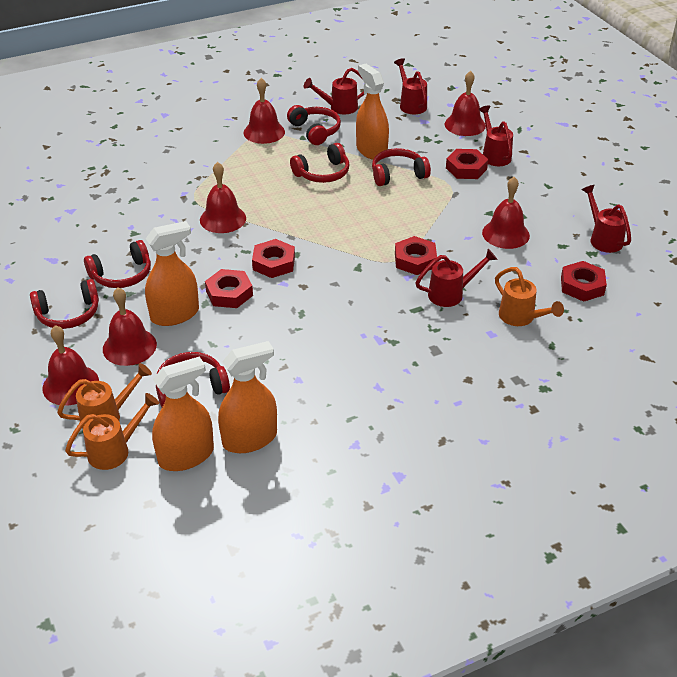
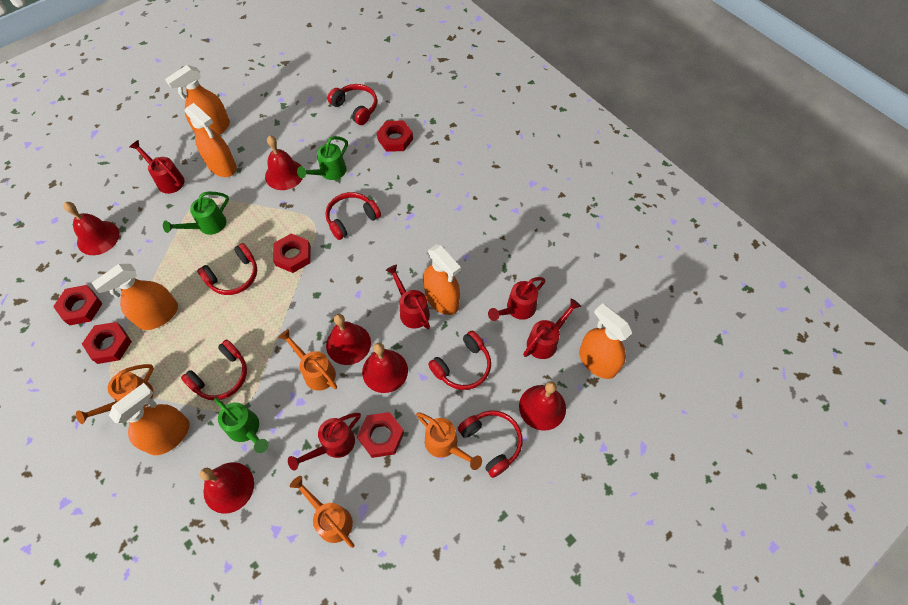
green watering can: 0 -> 3
orange spray bottle: 4 -> 6
orange watering can: 3 -> 4

